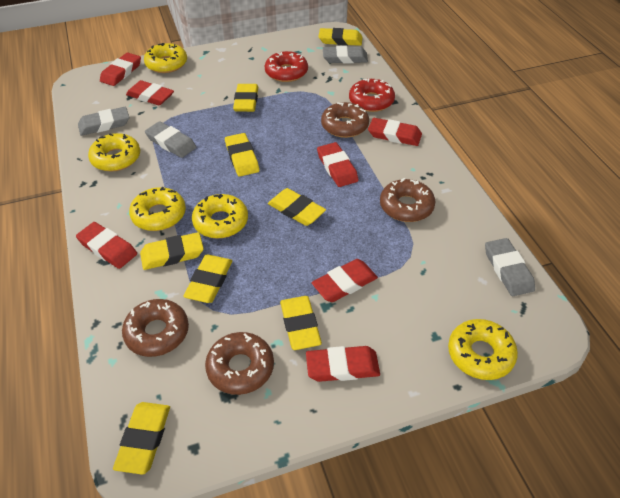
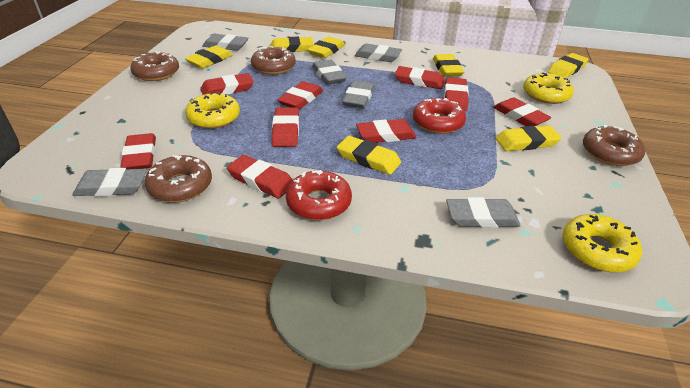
grey eraser: 4 -> 6
red eraser: 7 -> 9
yellow donut: 5 -> 3
yellow eraser: 8 -> 7

